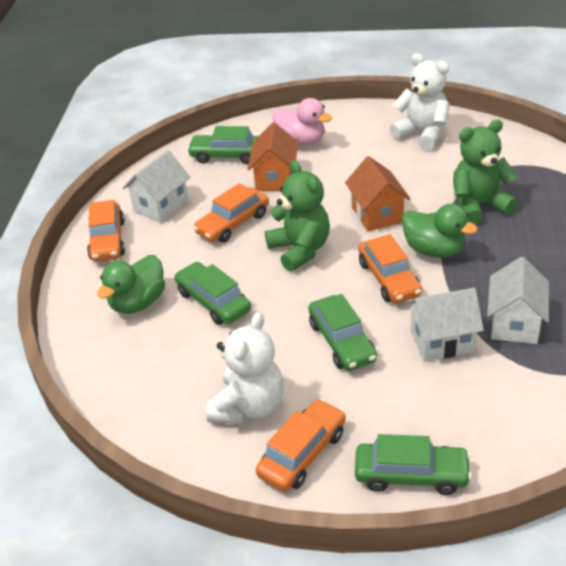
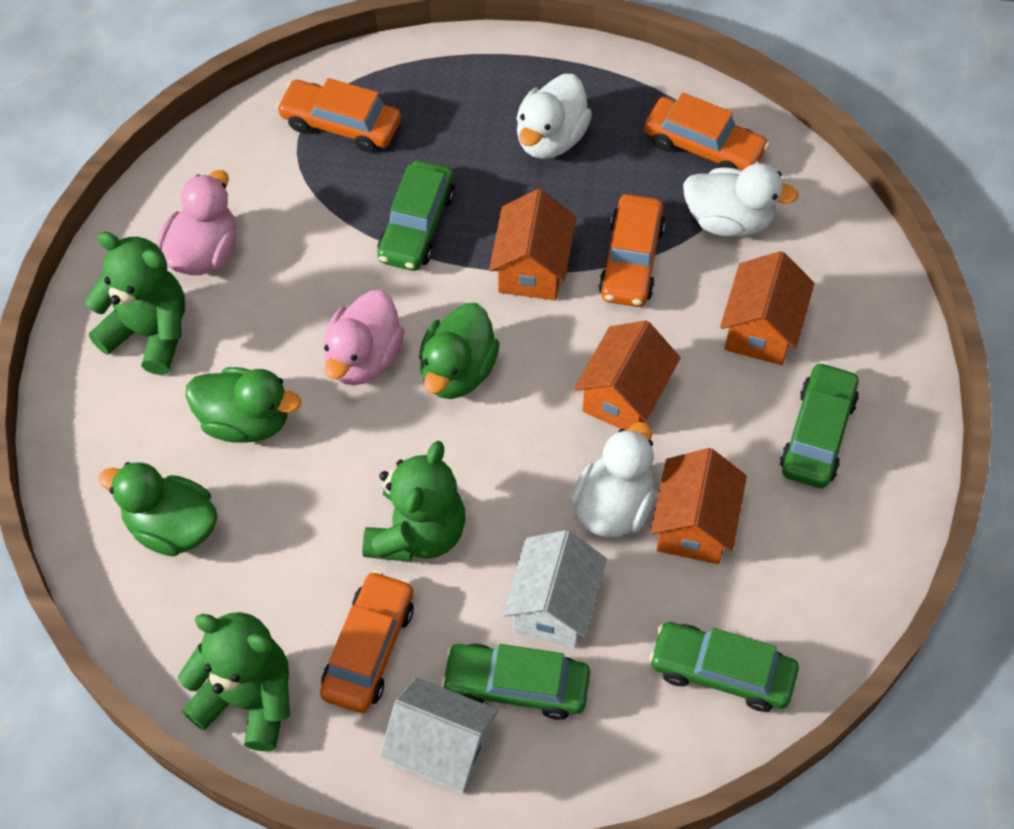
green duck: 2 -> 3
green teddy bear: 2 -> 3
orange house: 2 -> 4
pink duck: 1 -> 2
white duck: 0 -> 3
white house: 3 -> 2
white teddy bear: 2 -> 0

